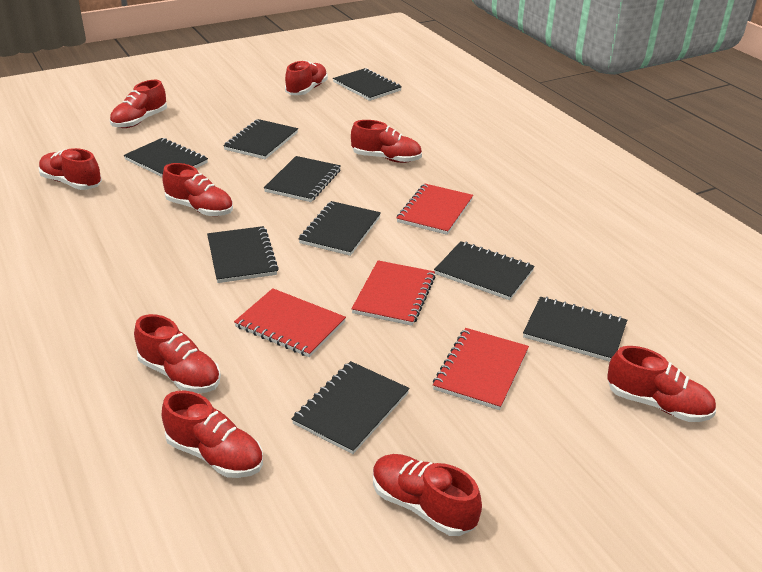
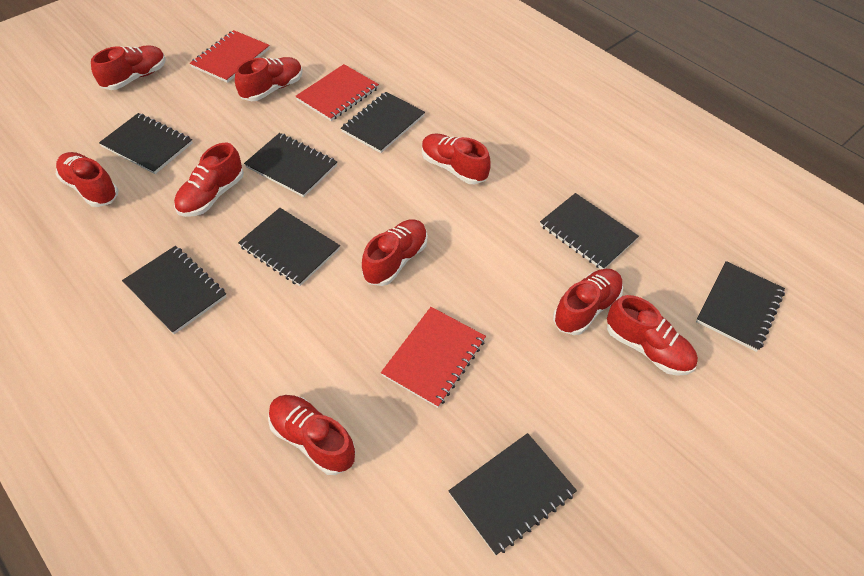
black notebook: 9 -> 8
red notebook: 4 -> 3

